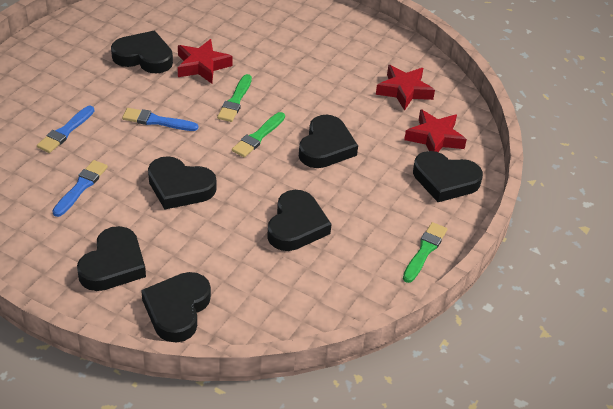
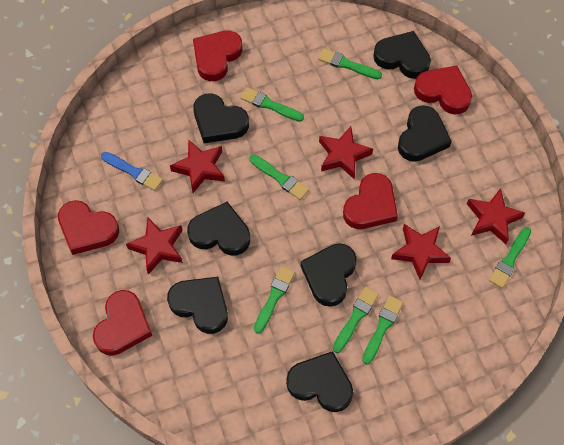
blue brush: 3 -> 1
green brush: 3 -> 7
red heart: 0 -> 5
red star: 3 -> 5

